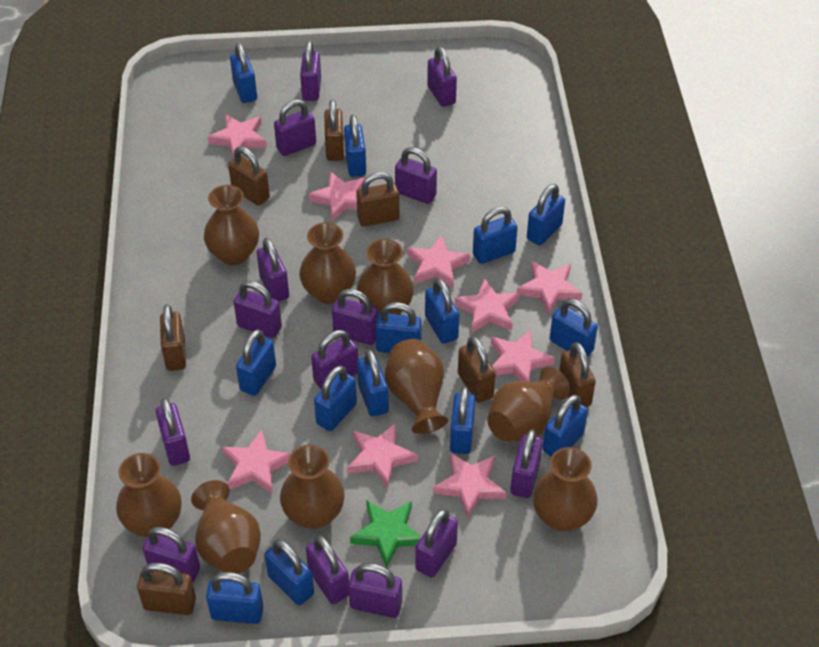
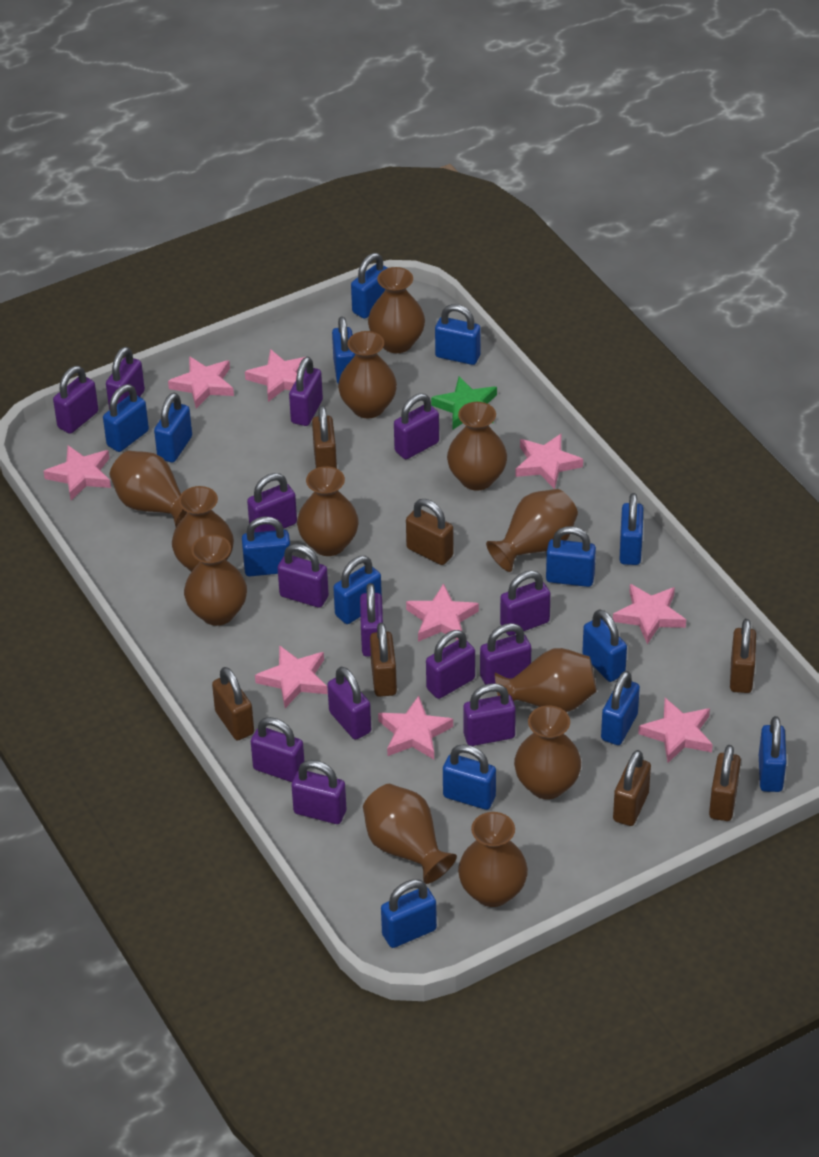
brown vase: 9 -> 12

